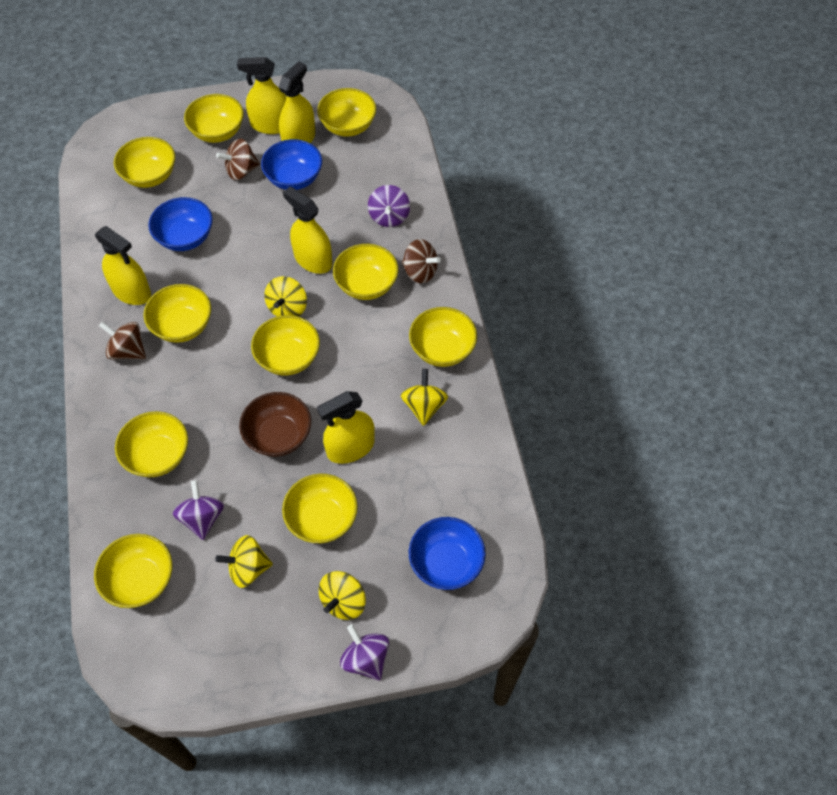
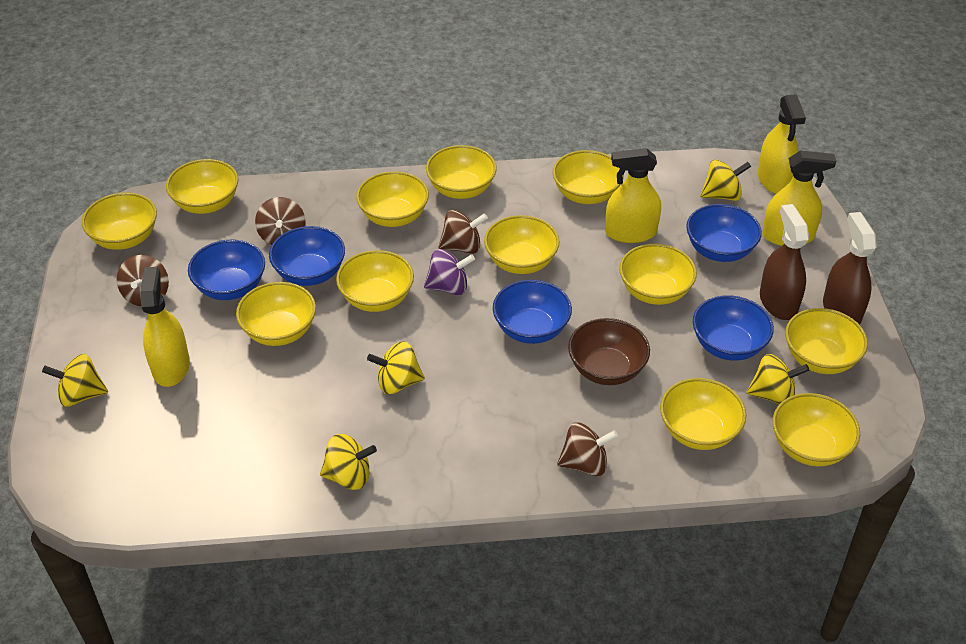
blue bowl: 3 -> 5
brown spinning top: 3 -> 4
brown spray bottle: 0 -> 2
purple spinning top: 3 -> 1
yellow bowl: 10 -> 12
yellow spinning top: 4 -> 5
yellow spray bottle: 5 -> 4

